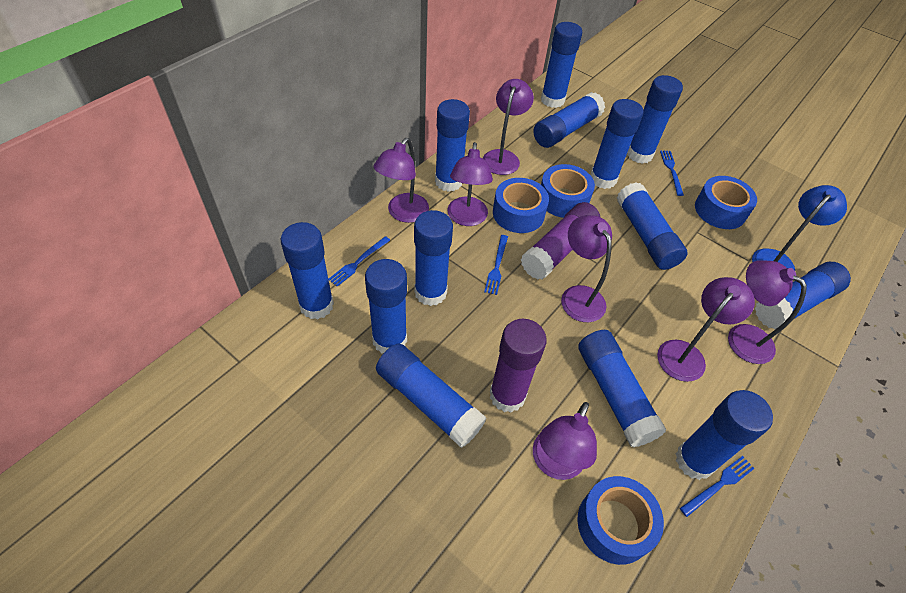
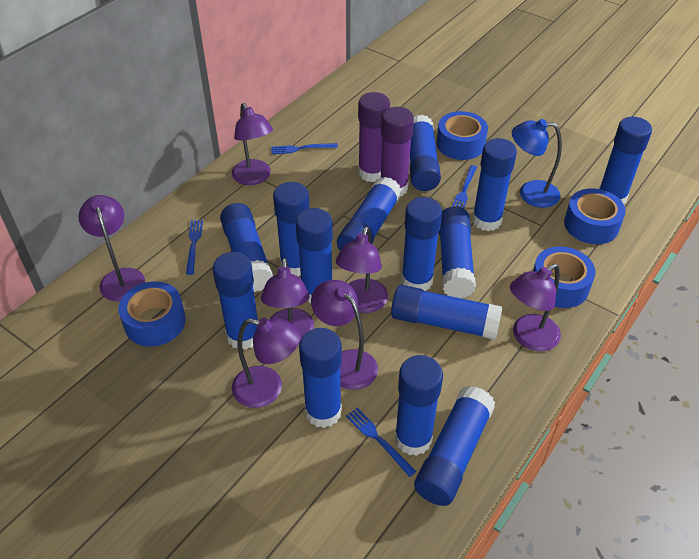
blue glue stick: 13 -> 14

